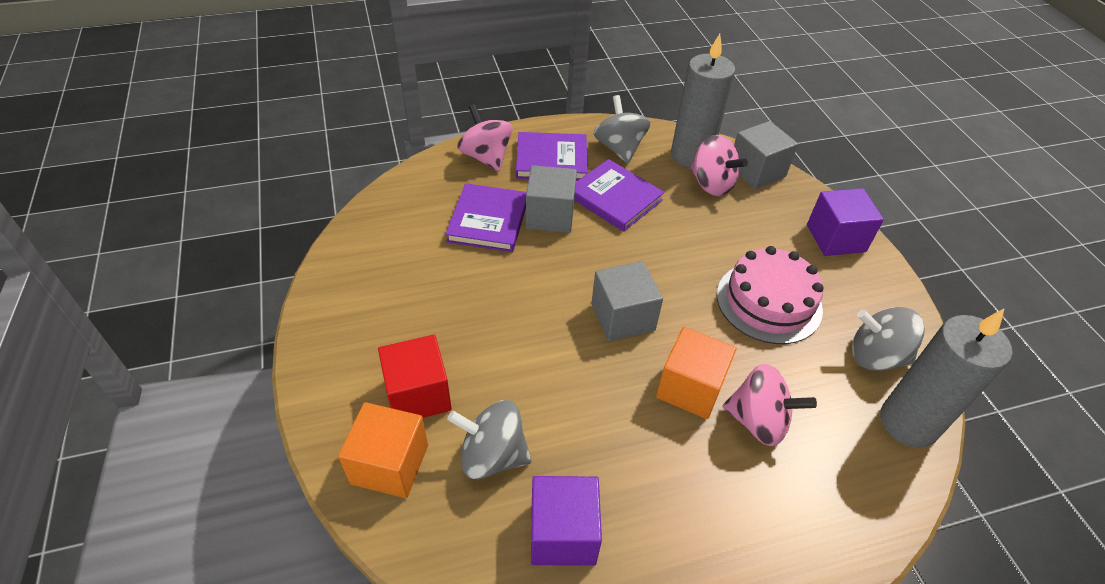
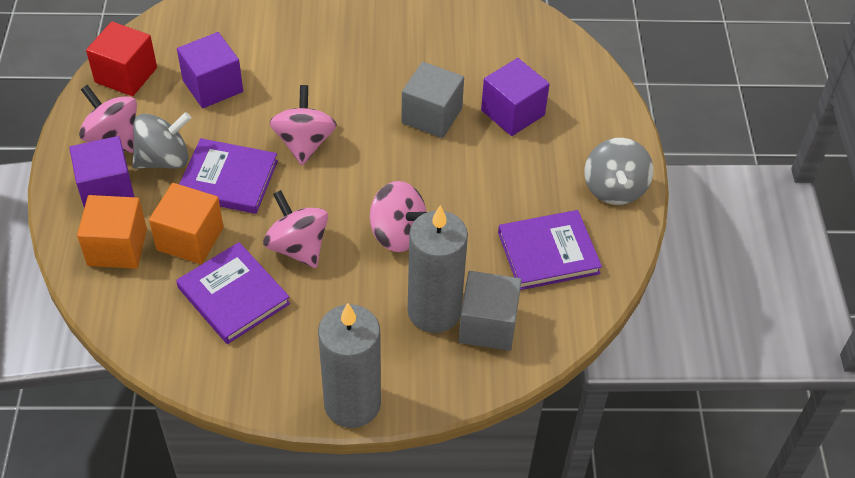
grey cube: 3 -> 2
grey spinning top: 3 -> 2
pink cake: 1 -> 0
pink spinning top: 3 -> 4
purple cube: 2 -> 3

